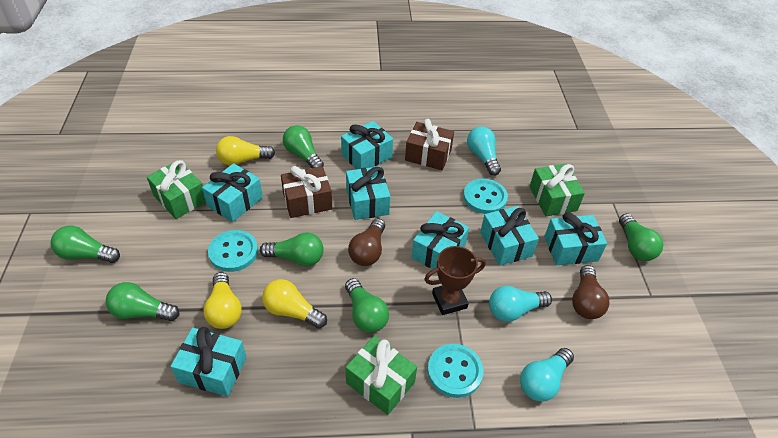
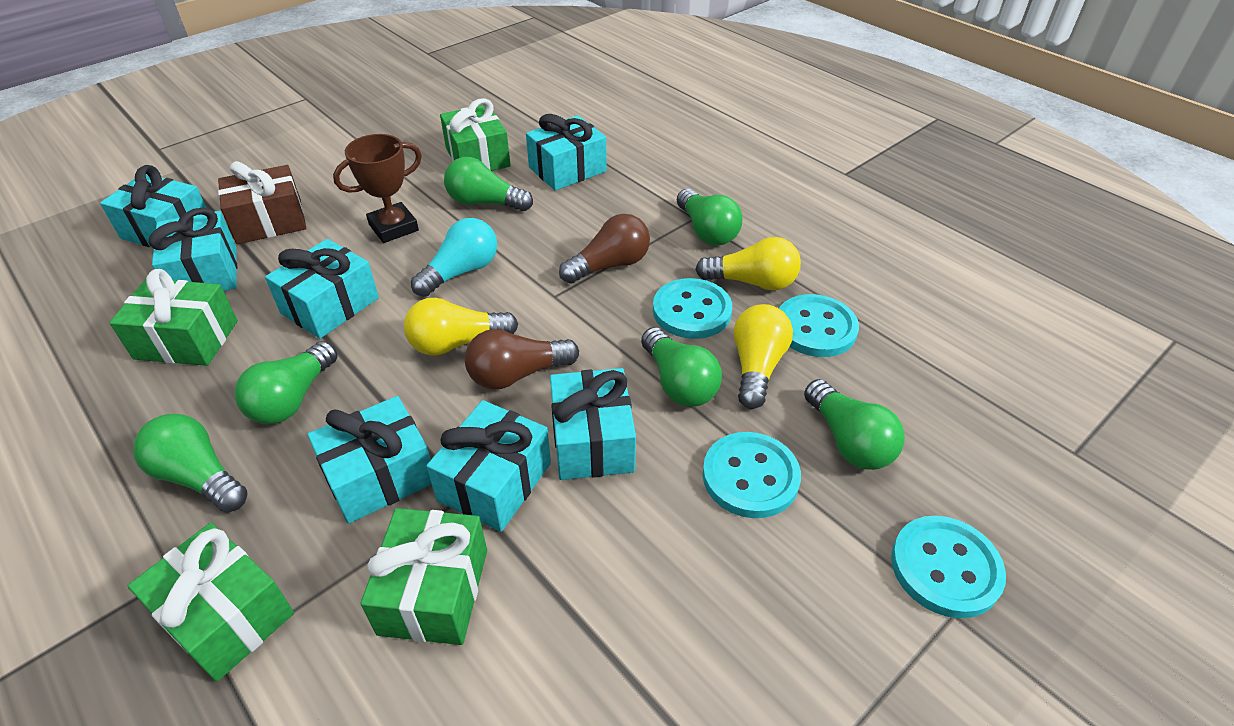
brown gift: 2 -> 1
green gift: 3 -> 4
turquoise button: 3 -> 4
turquoise light bulb: 3 -> 1

